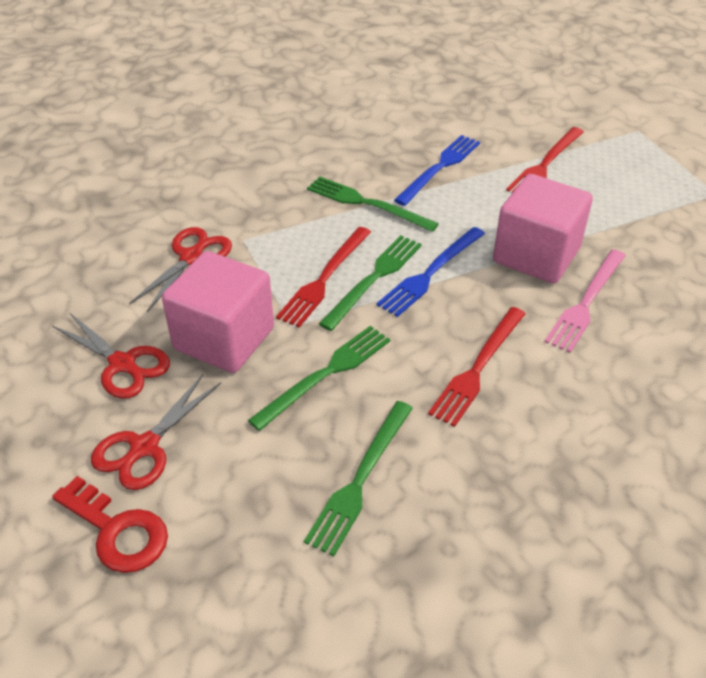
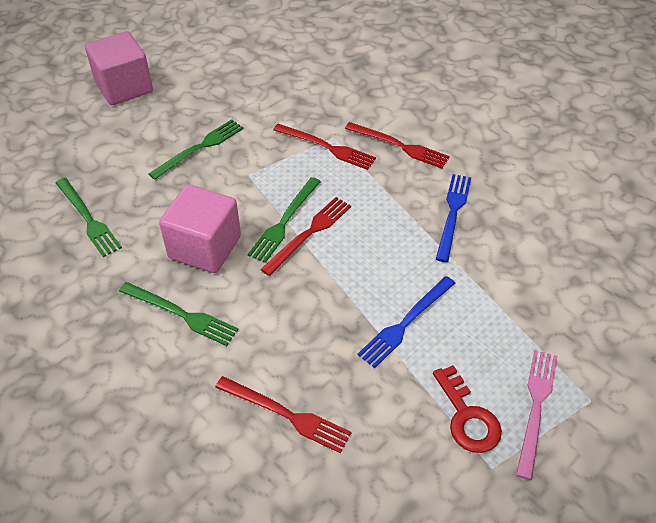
red fork: 3 -> 4
red scissors: 3 -> 0

